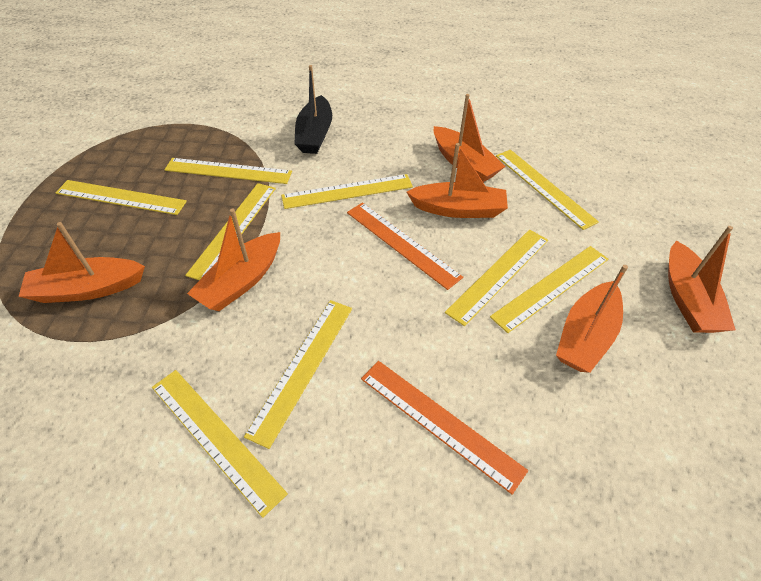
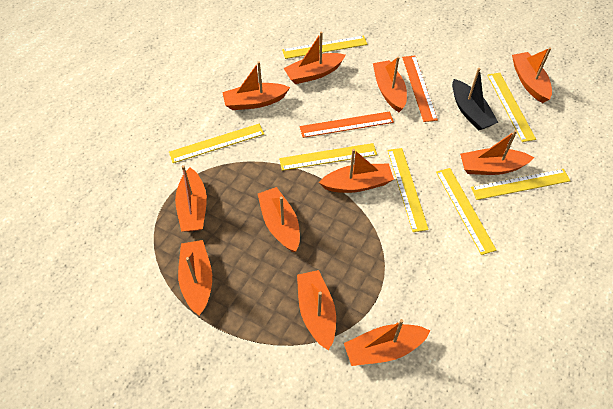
orange boat: 6 -> 11
yellow ruler: 9 -> 7

